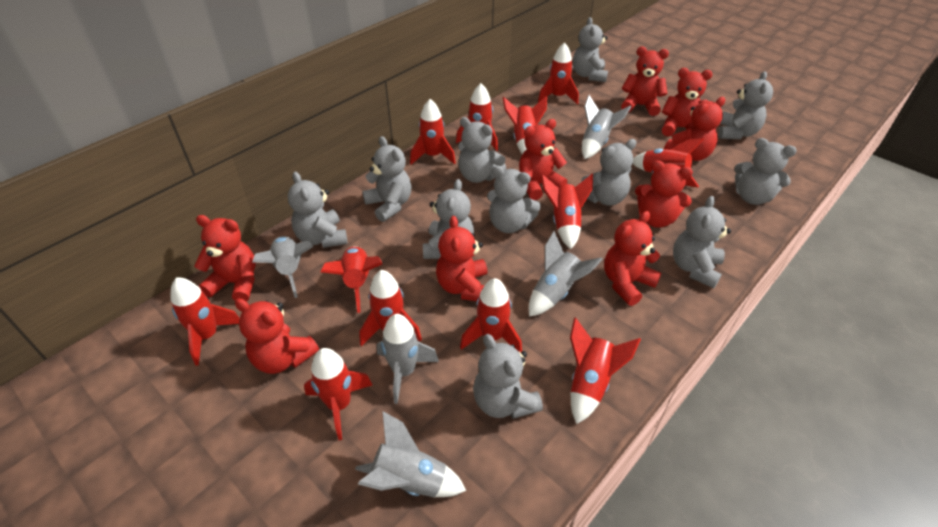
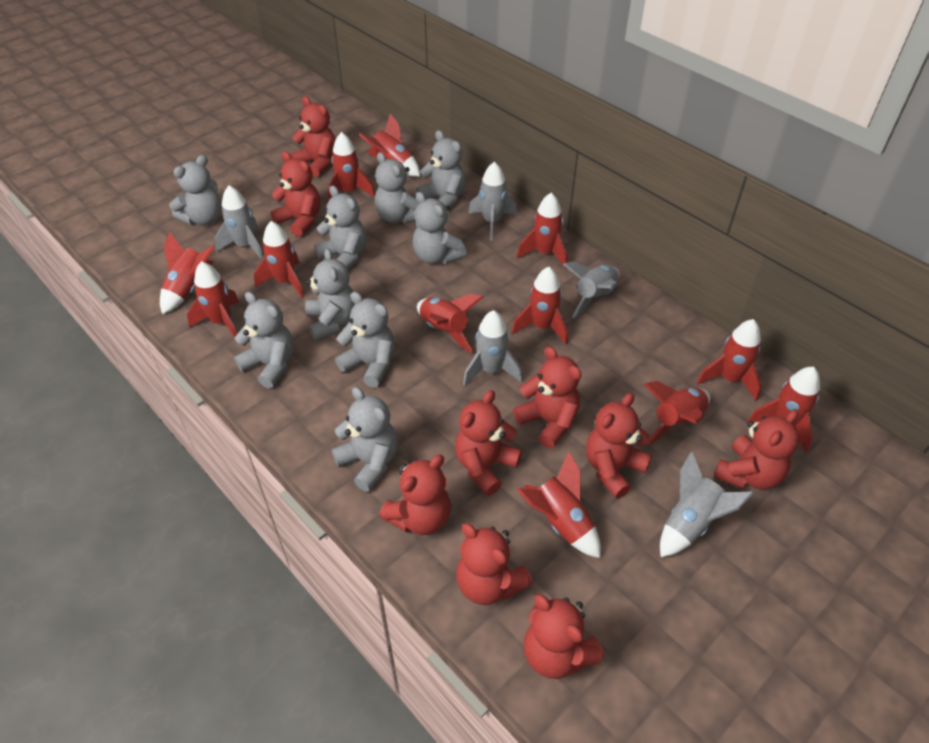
grey teddy bear: 11 -> 9

